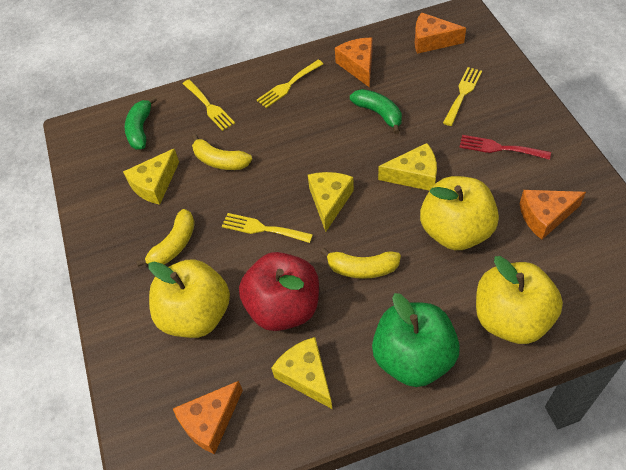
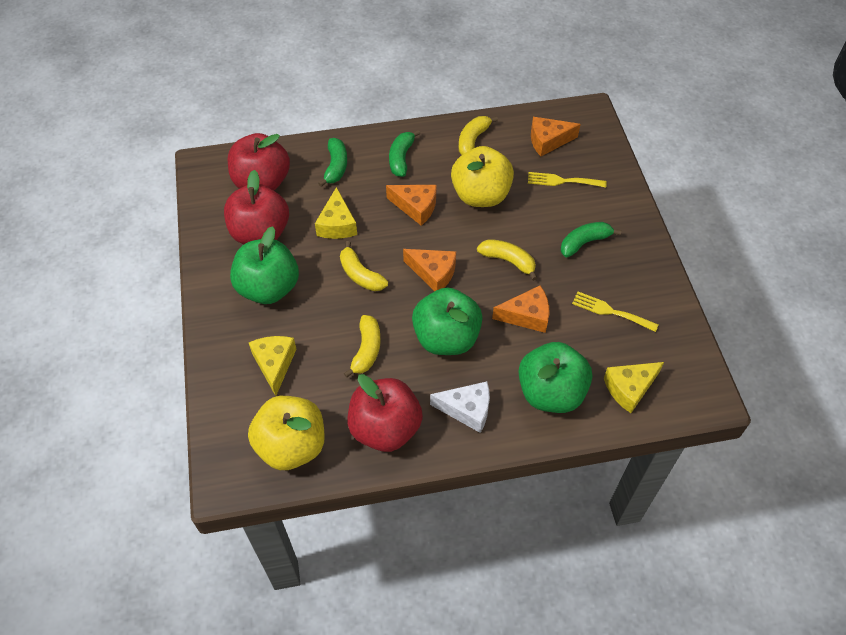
green apple: 1 -> 3
green banana: 2 -> 3
red apple: 1 -> 3
red fork: 1 -> 0
white cheese: 0 -> 1
yellow apple: 3 -> 2
yellow banana: 3 -> 4
yellow cheese: 4 -> 3
yellow fork: 4 -> 2

